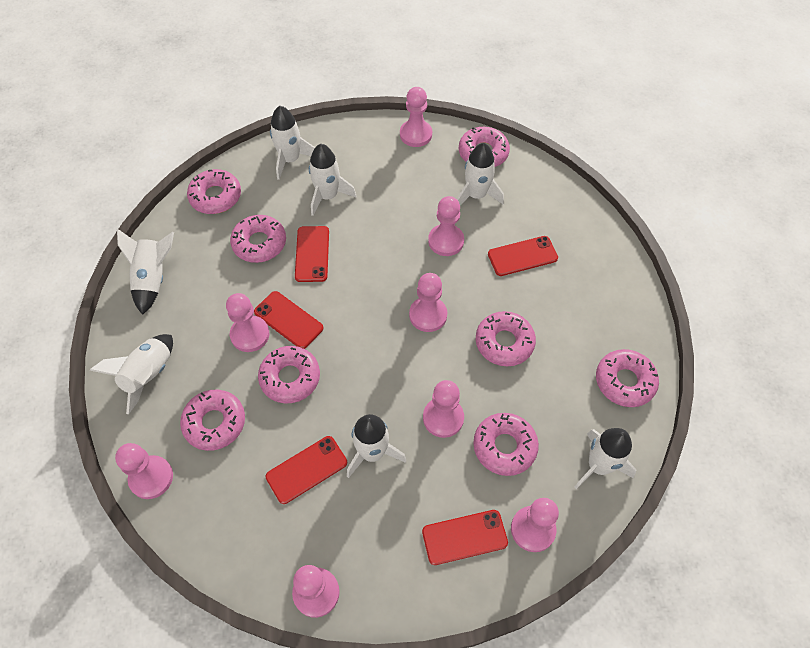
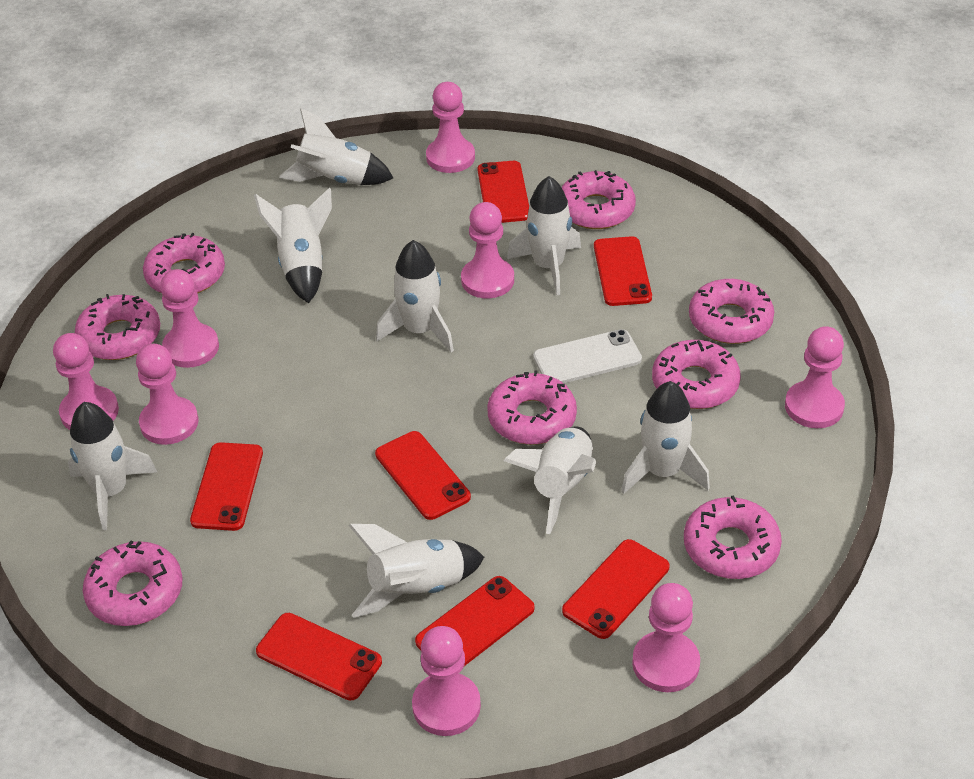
red phone: 5 -> 7
white phone: 0 -> 1
white rocket: 7 -> 8

